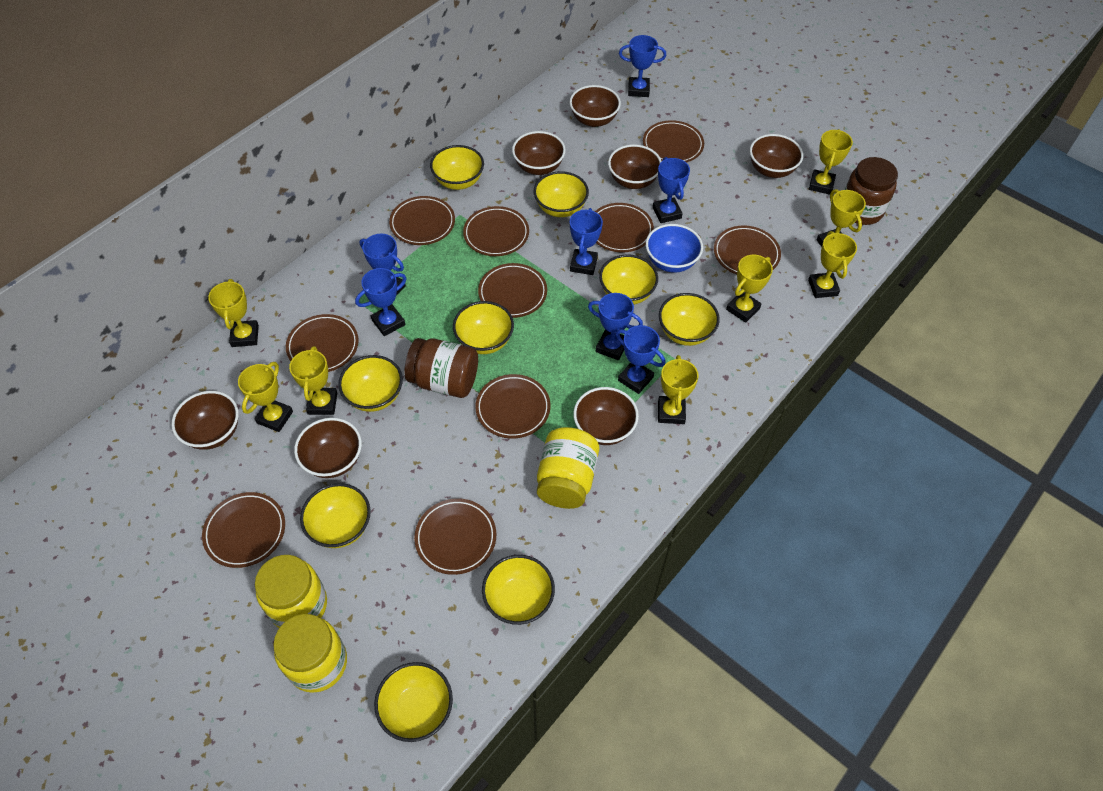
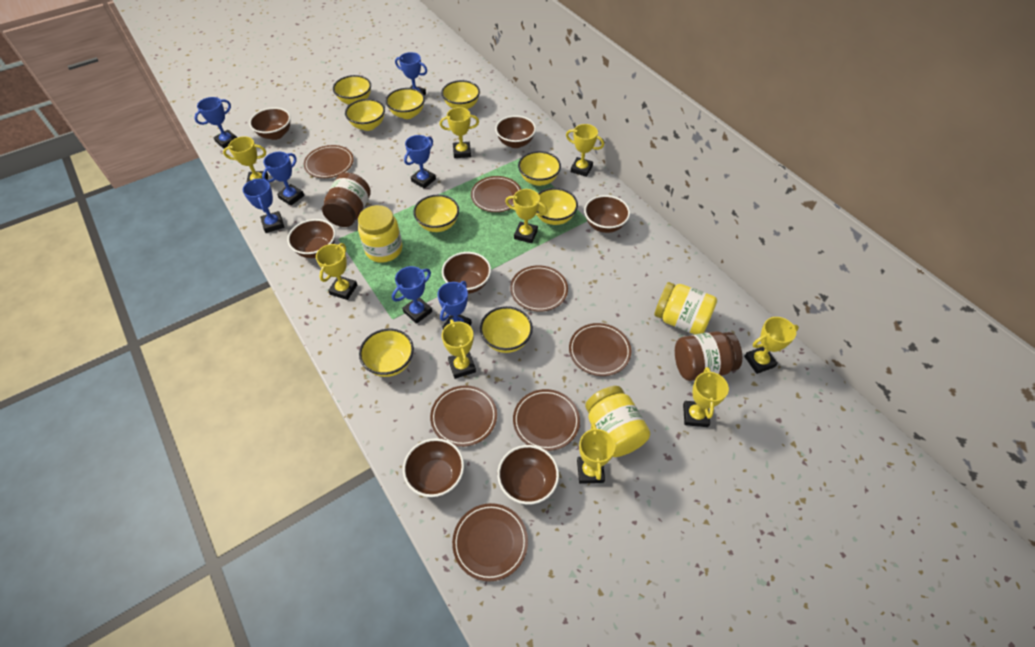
blue bowl: 1 -> 0
brown plate: 10 -> 7
yellow trophy: 8 -> 9

